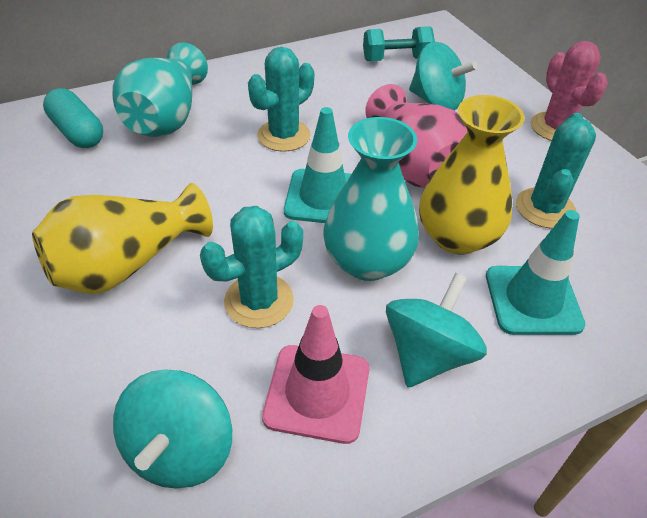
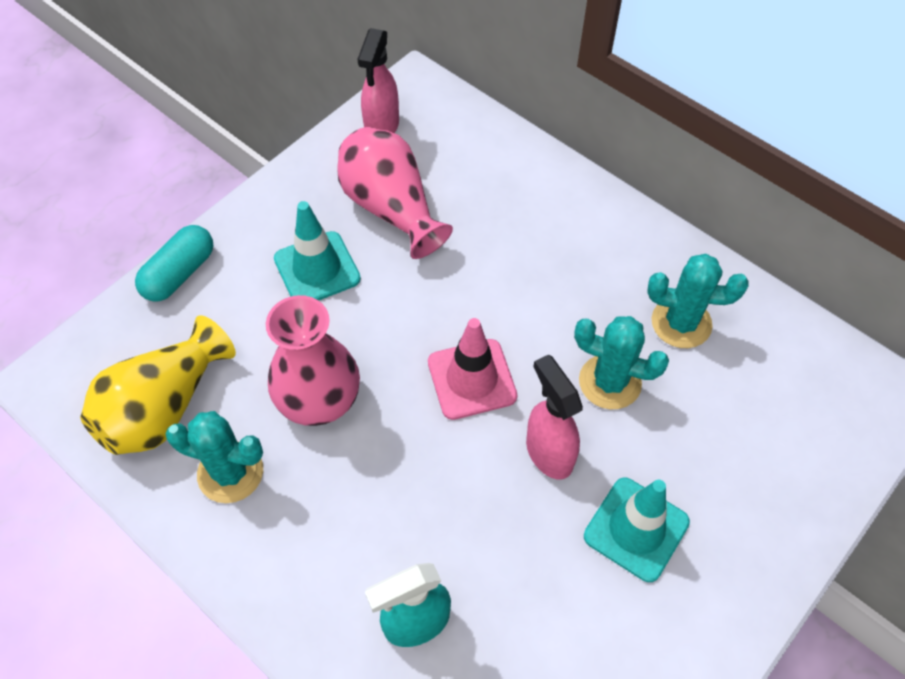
pink cactus: 1 -> 0
pink spray bottle: 0 -> 2
pink vase: 1 -> 2
turquoise dumbbell: 1 -> 0
turquoise spinning top: 3 -> 0
turquoise spray bottle: 0 -> 1
turquoise vase: 2 -> 0
yellow vase: 2 -> 1

